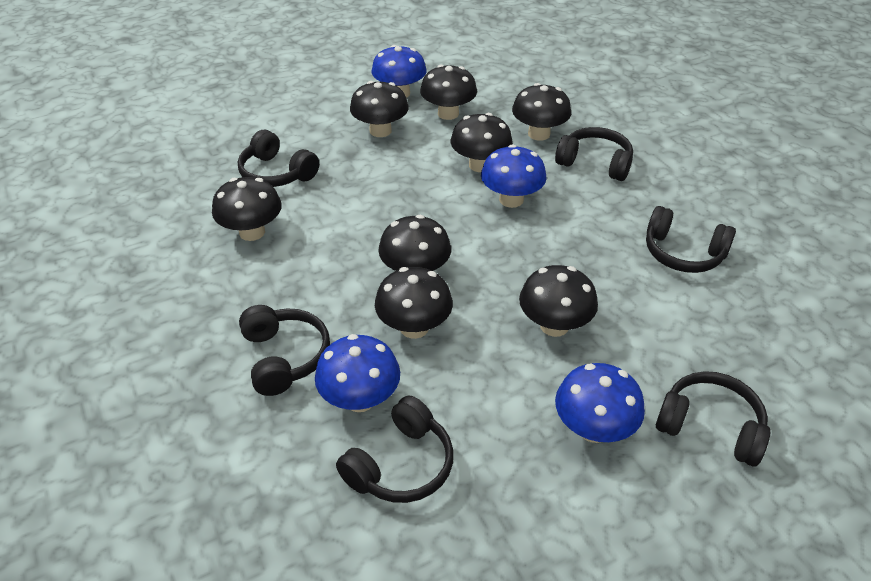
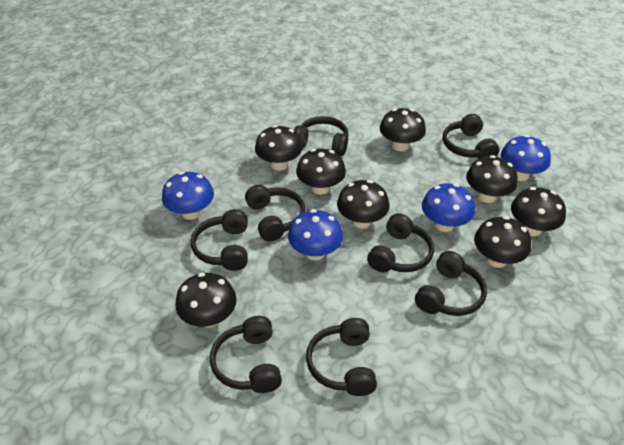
black headphones: 6 -> 8

